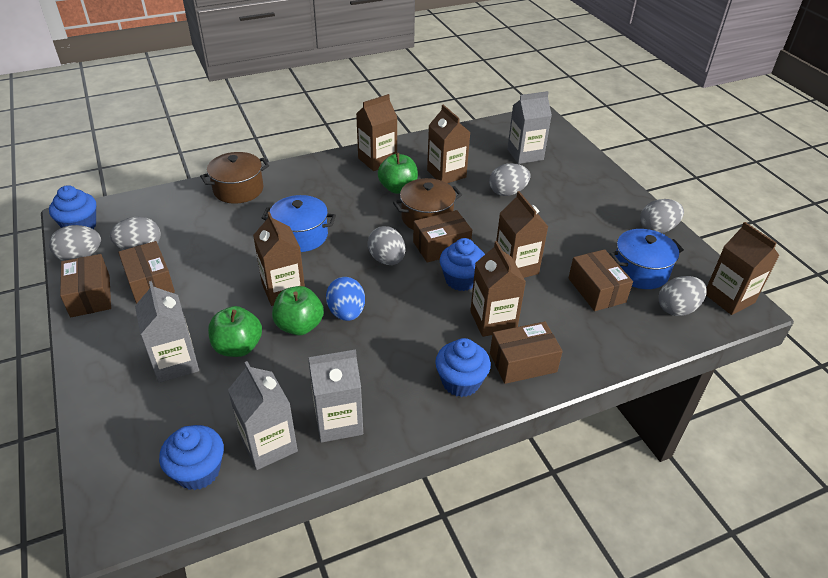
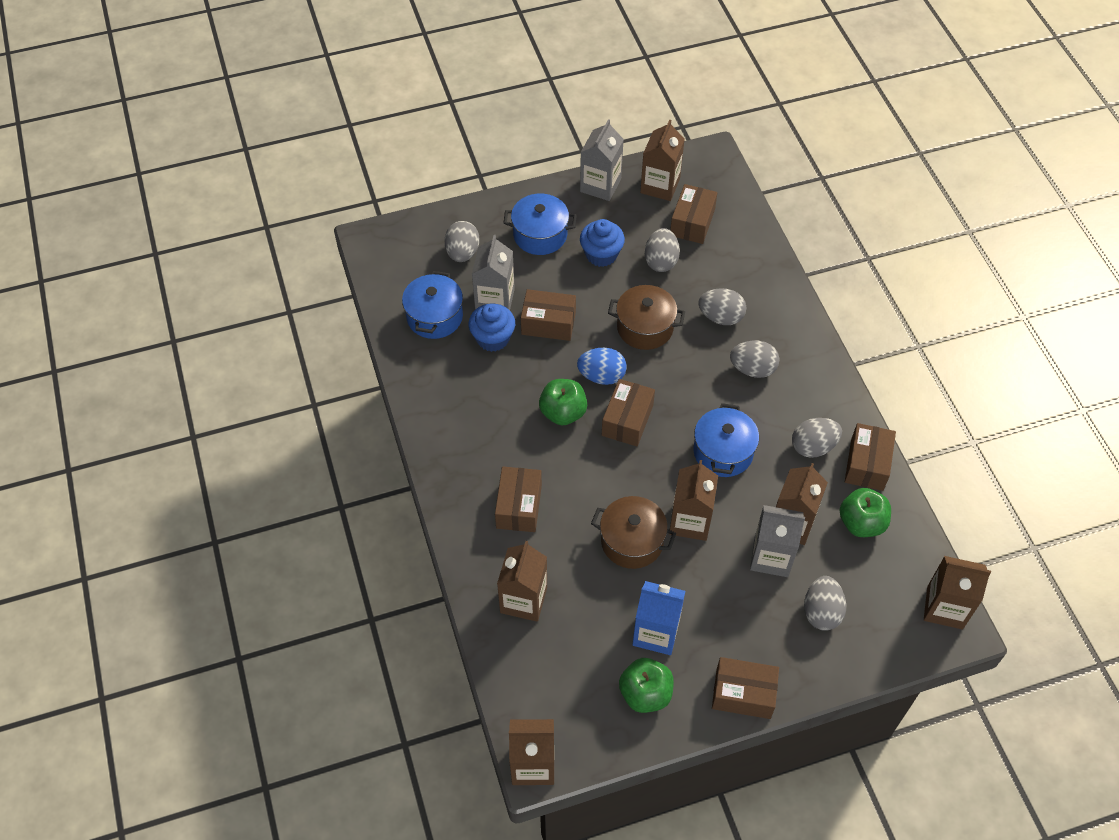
blue carton: 0 -> 1
blue cupcake: 4 -> 2
blue pot: 2 -> 3
brown box: 5 -> 6
grey carton: 4 -> 3

